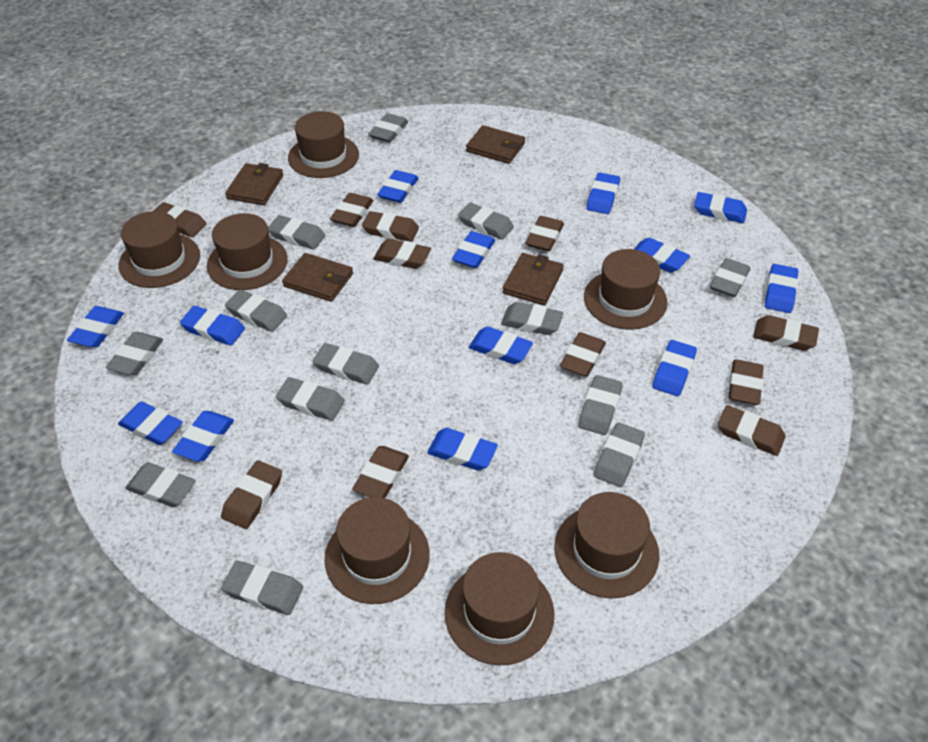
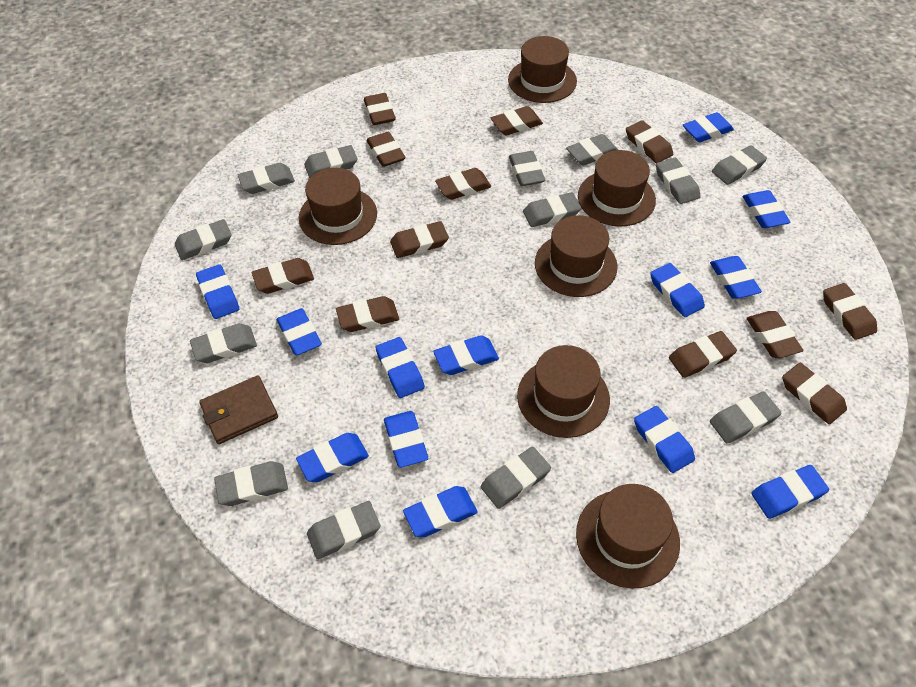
brown eraser: 11 -> 12
brown hat: 7 -> 6
brown wallet: 4 -> 1

